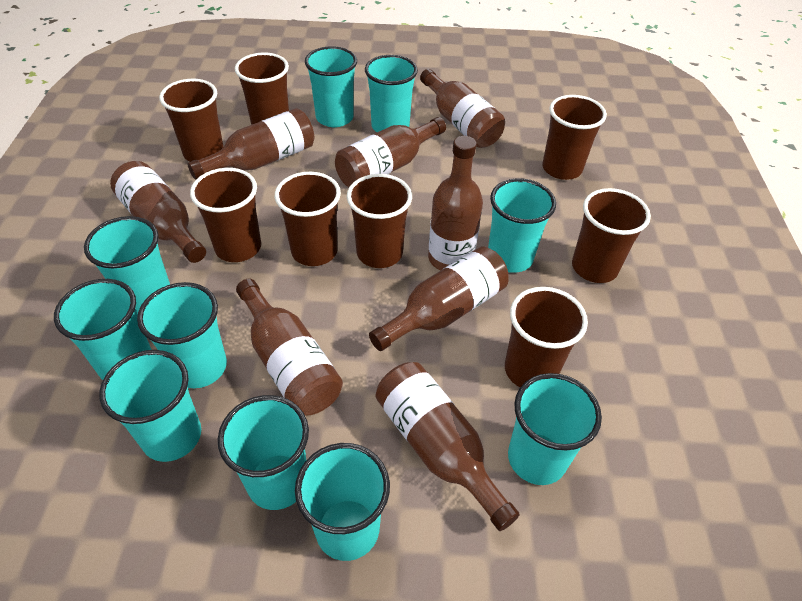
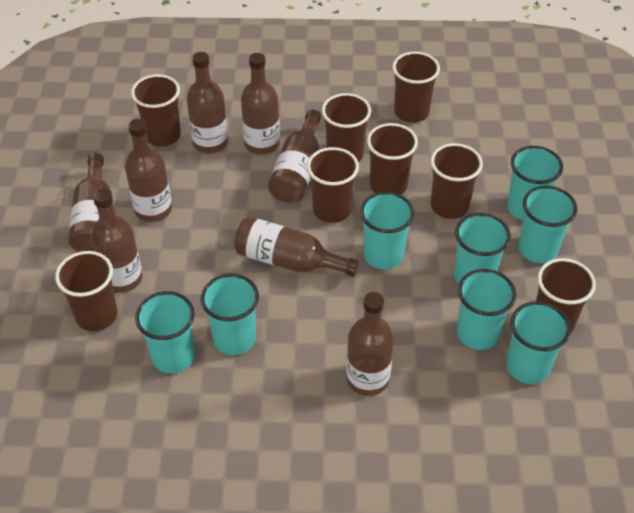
turquoise cup: 10 -> 8

